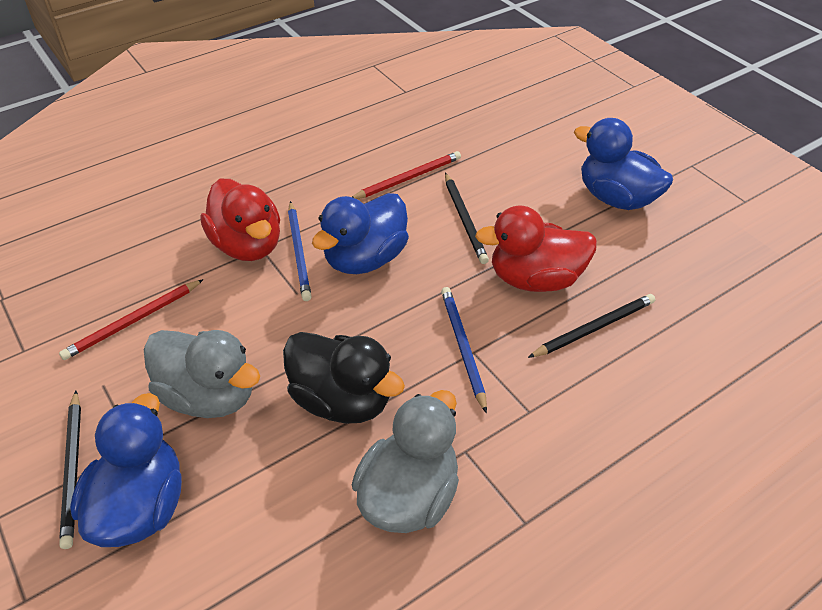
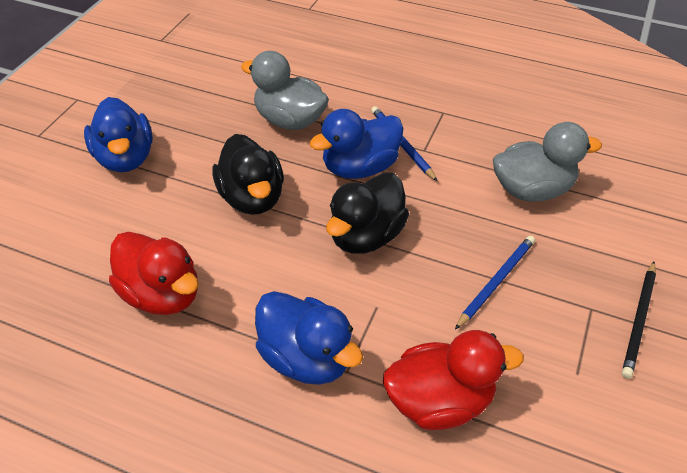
black duck: 1 -> 2
black pencil: 3 -> 1
red pencil: 2 -> 0

